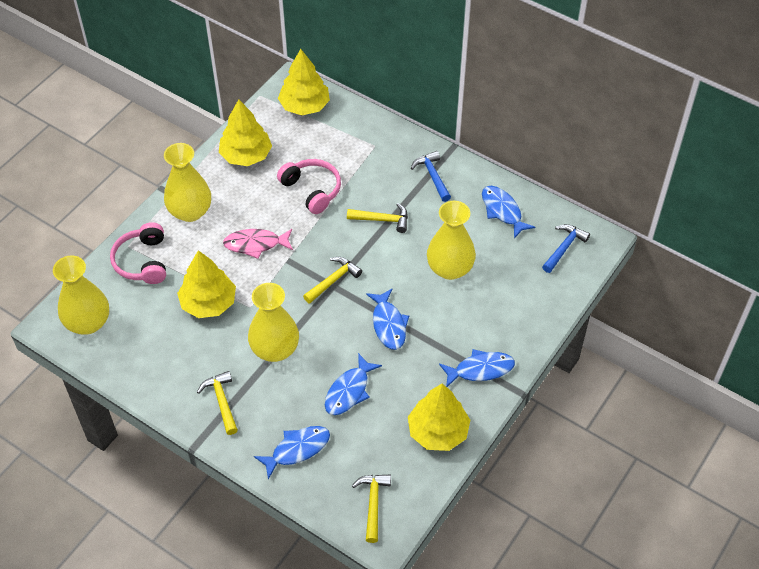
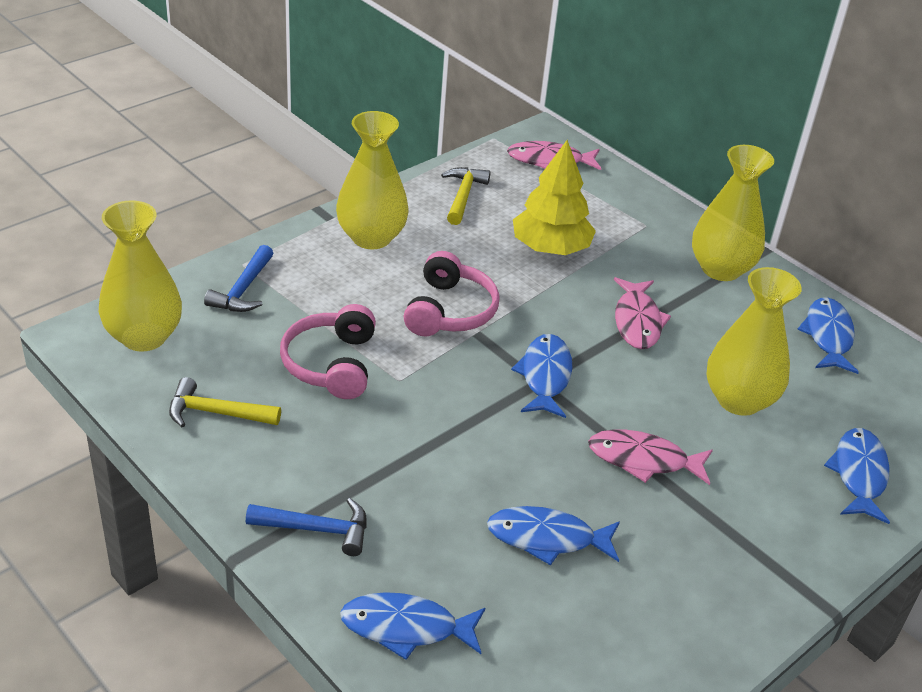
pink fish: 1 -> 3
yellow hammer: 4 -> 2
yellow tree: 4 -> 1

